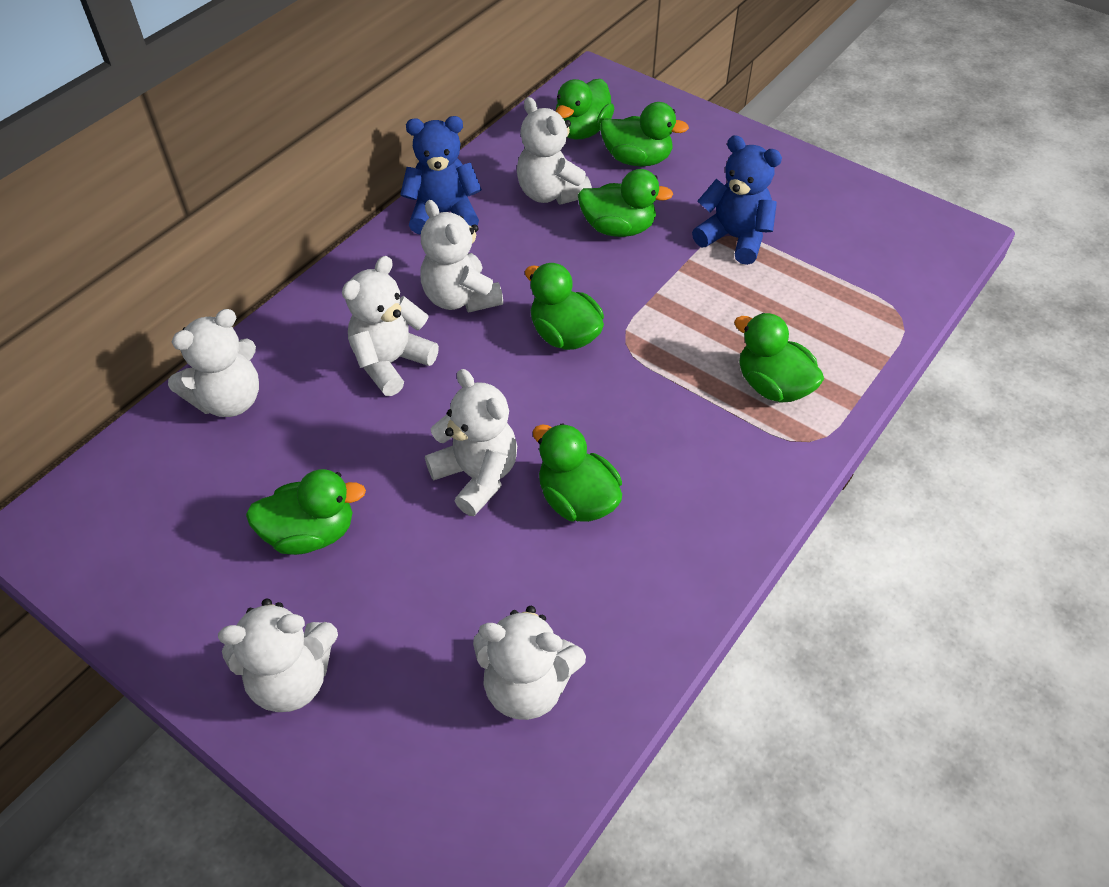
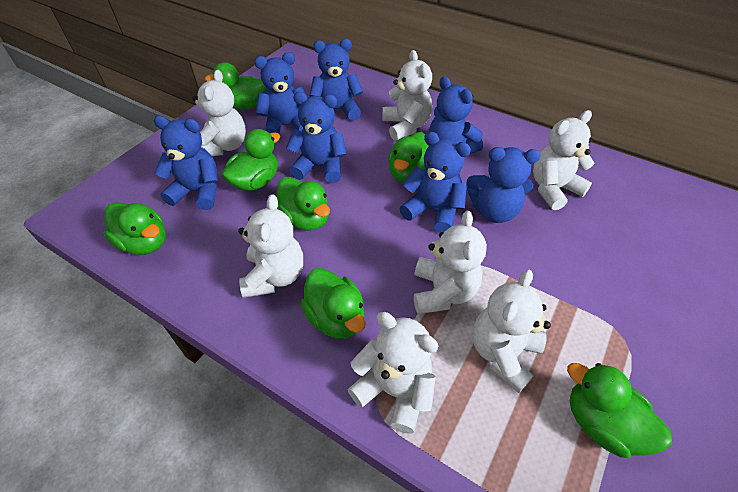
blue teddy bear: 2 -> 7

